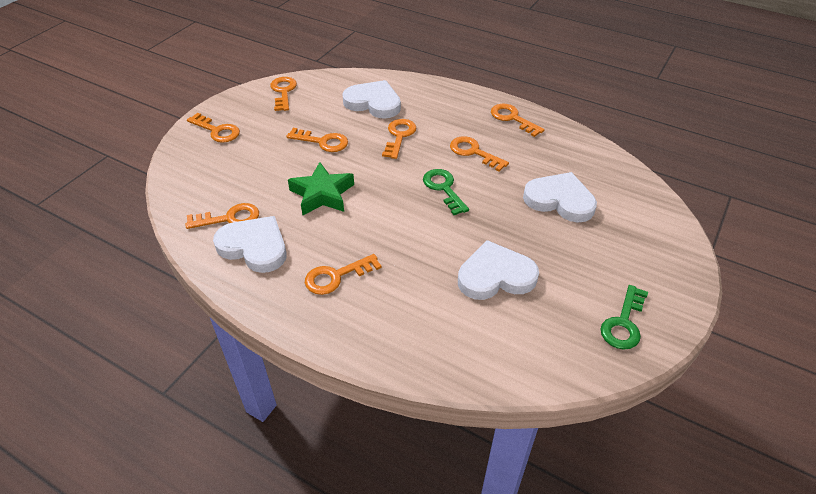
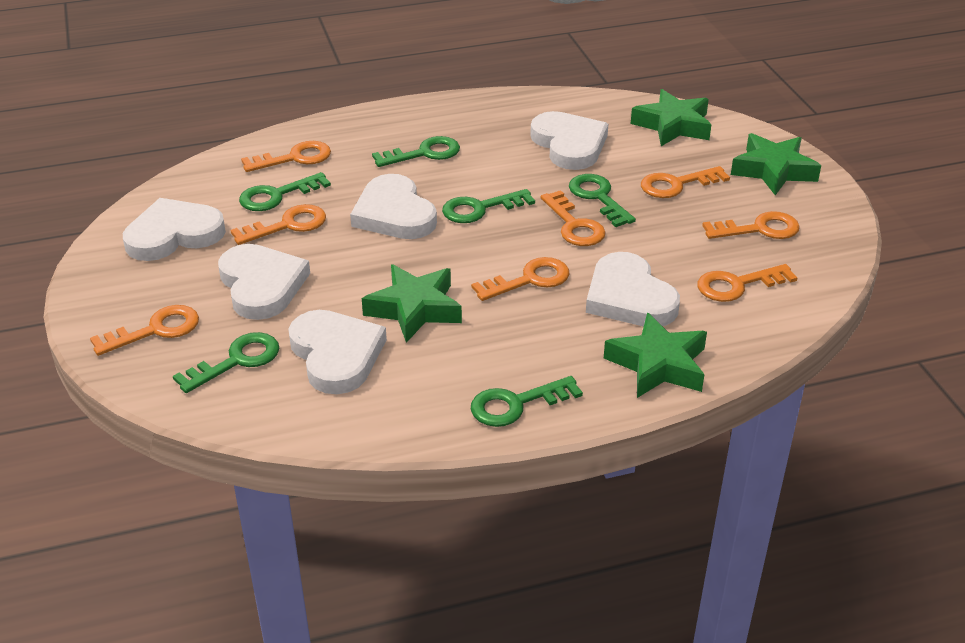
green key: 2 -> 6
green star: 1 -> 4
white heart: 4 -> 6

